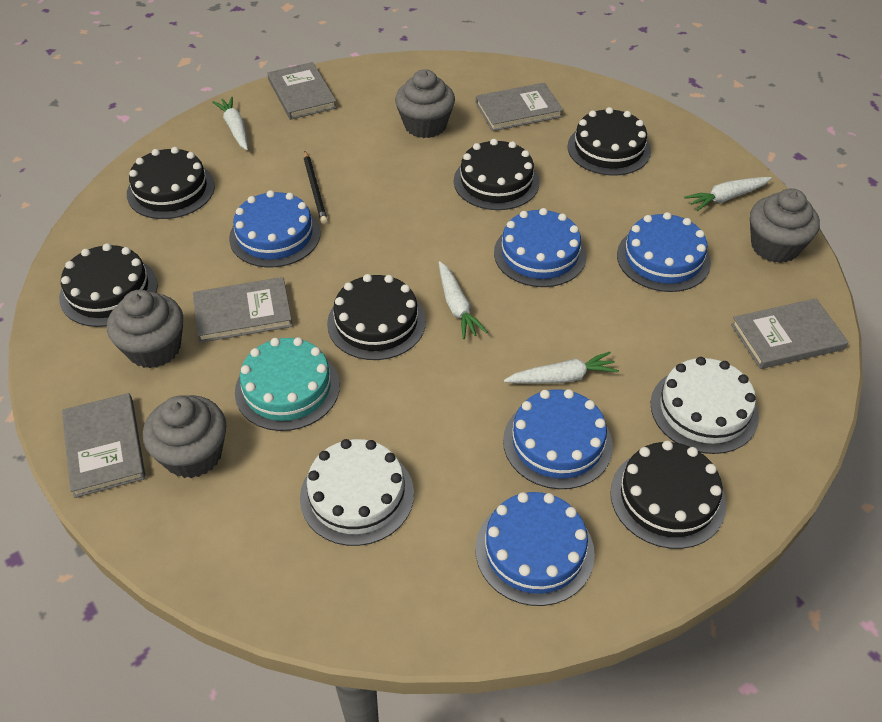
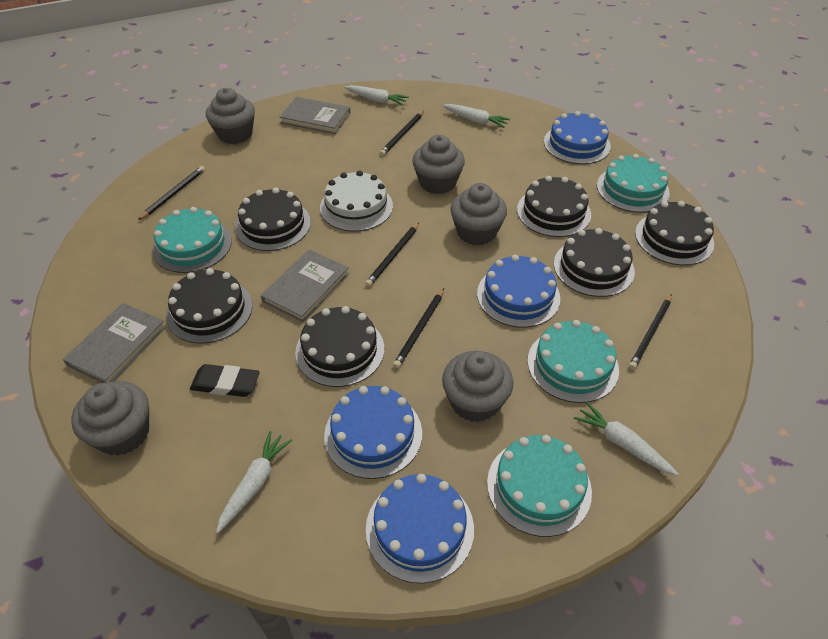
black eraser: 0 -> 1
black pencil: 1 -> 5
blue cake: 5 -> 4
grey book: 5 -> 3
grey cupcake: 4 -> 5
turquoise cake: 1 -> 4
white cake: 2 -> 1

